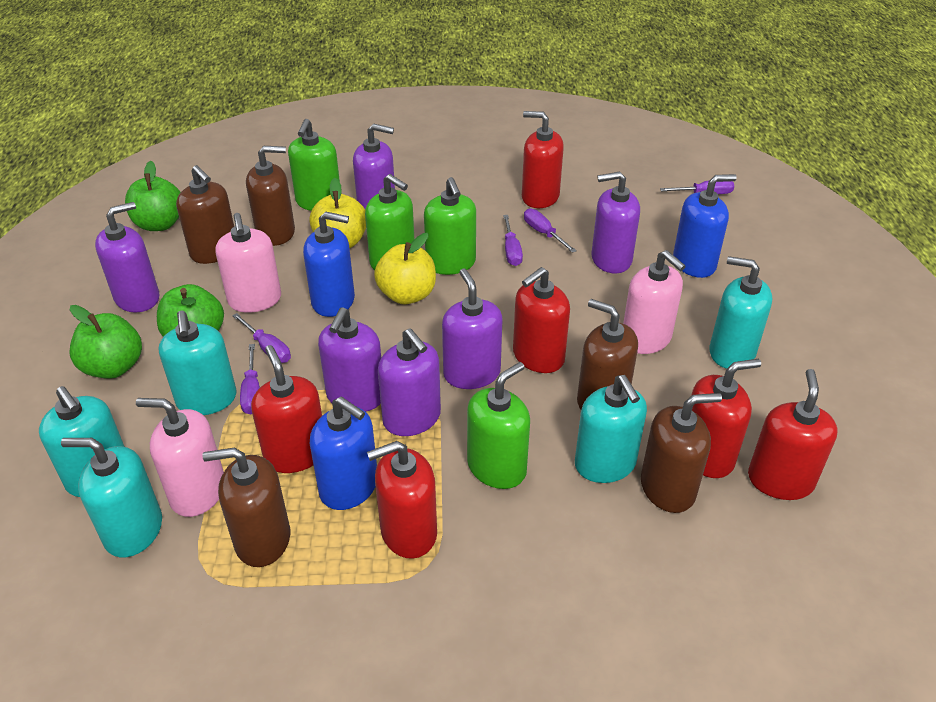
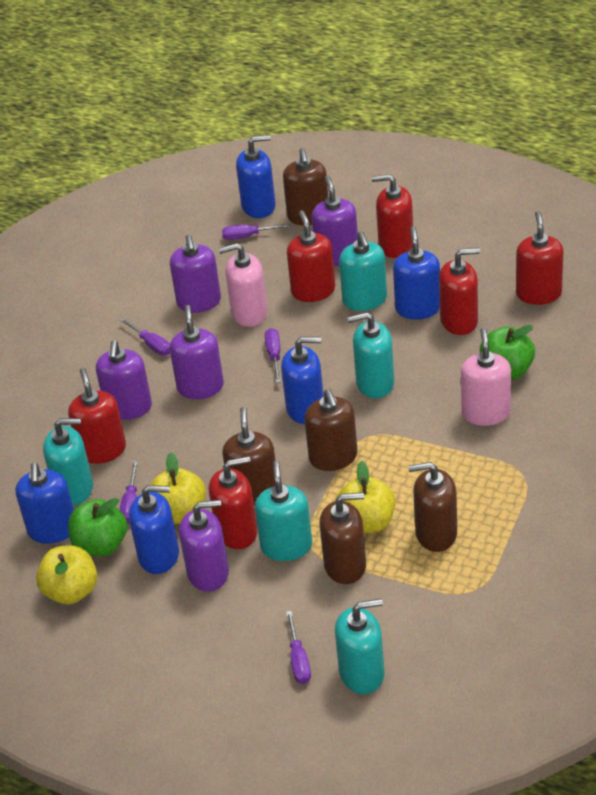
blue soap dispenser: 3 -> 5
green apple: 3 -> 2
green soap dispenser: 4 -> 0
pink soap dispenser: 3 -> 2
purple soap dispenser: 6 -> 5
yellow apple: 2 -> 3

